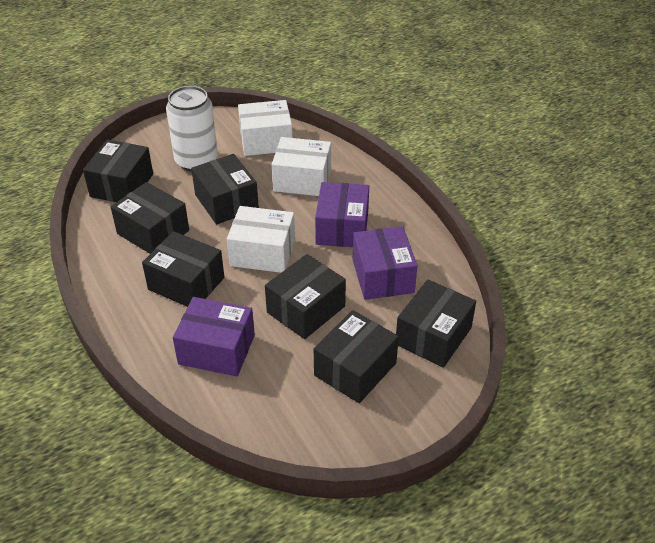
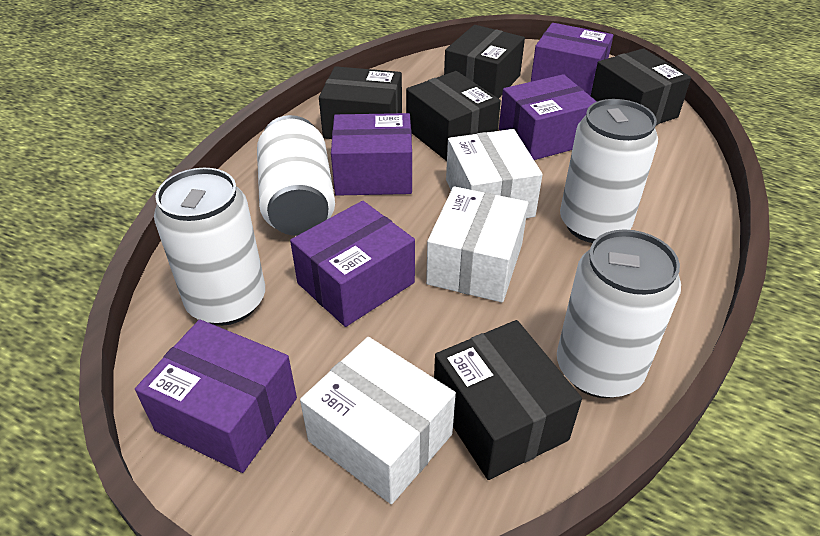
black box: 7 -> 5
purple box: 3 -> 5
white can: 1 -> 4

